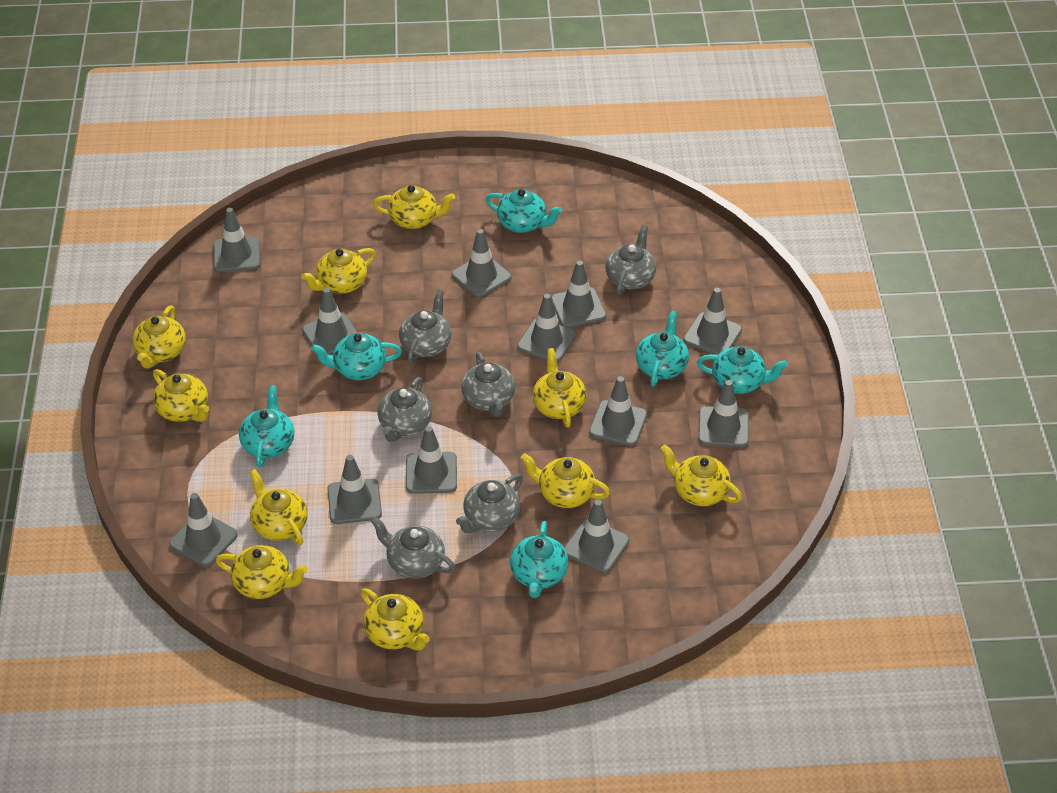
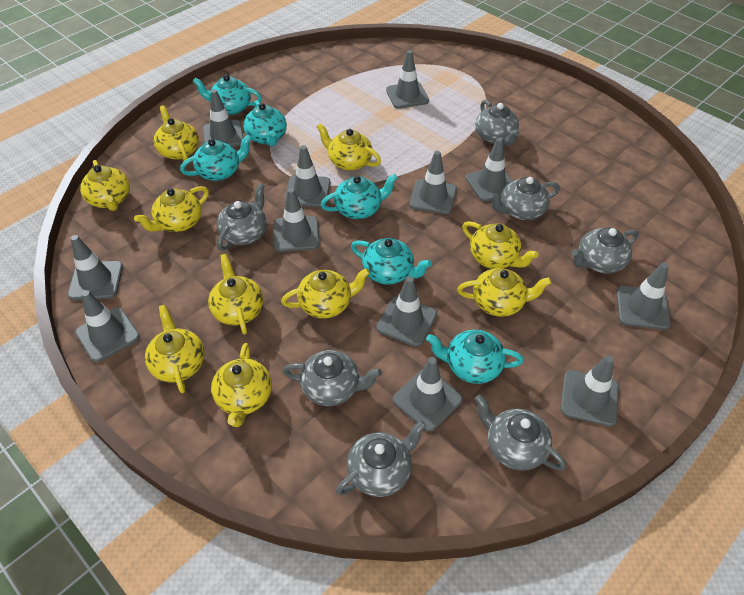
grey teapot: 6 -> 7

